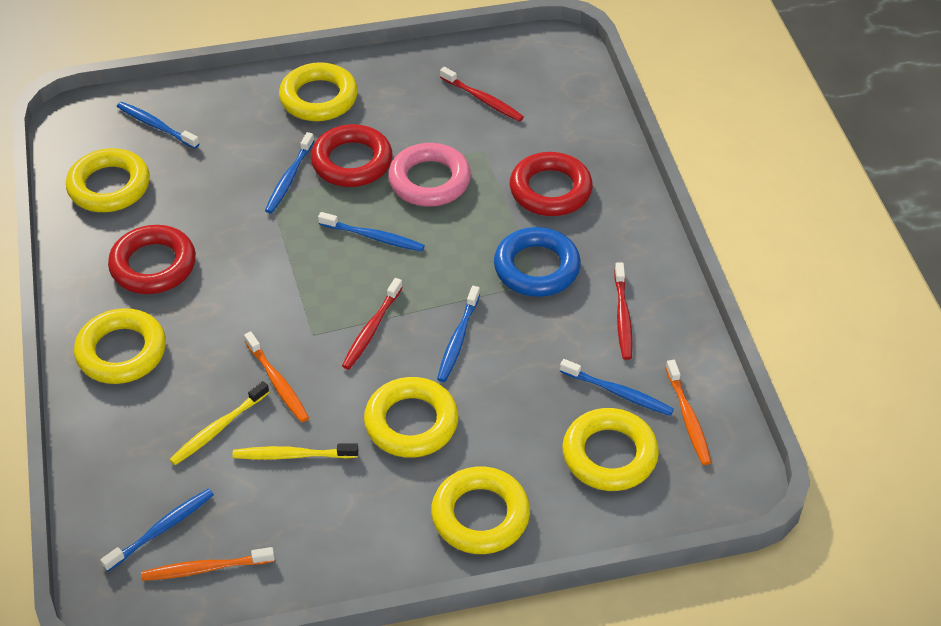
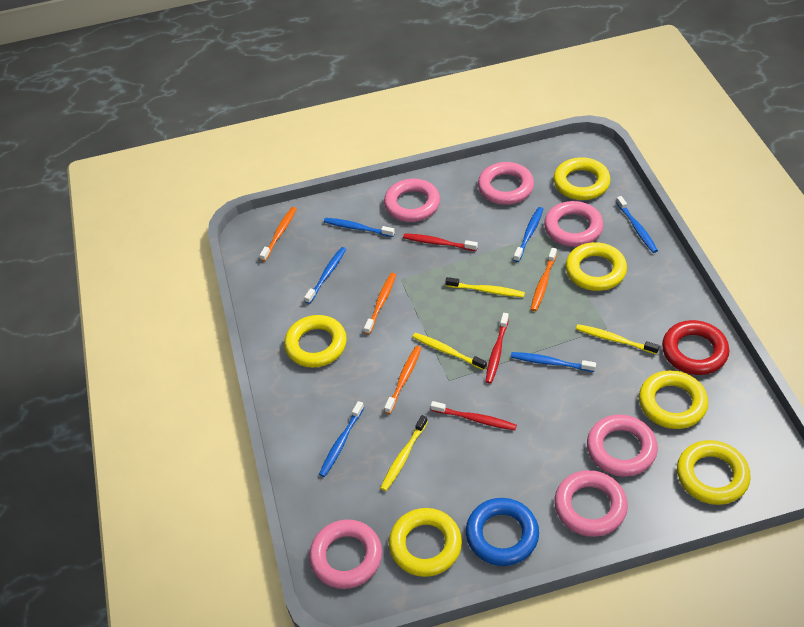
orange toothbrush: 3 -> 4
pink ring: 1 -> 6
red ring: 3 -> 1
yellow toothbrush: 2 -> 4

